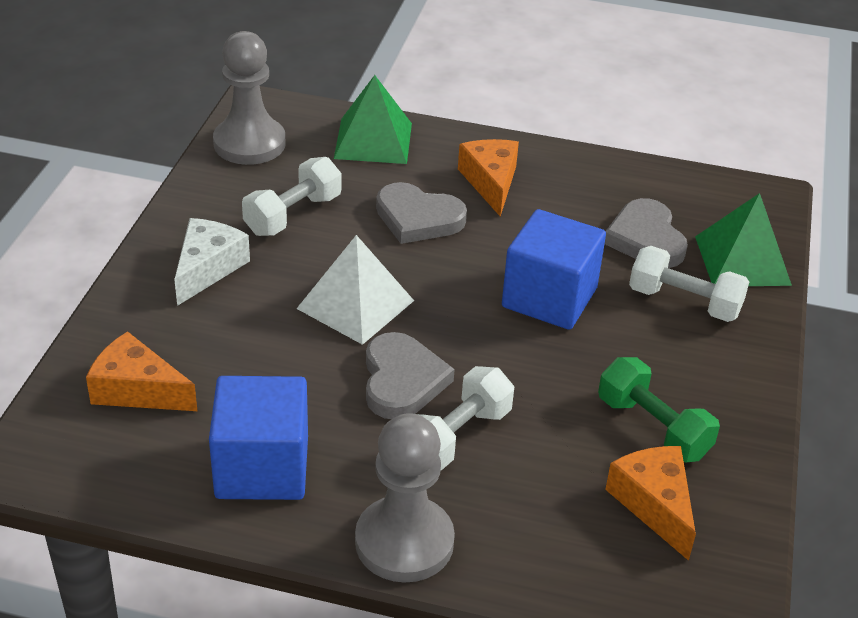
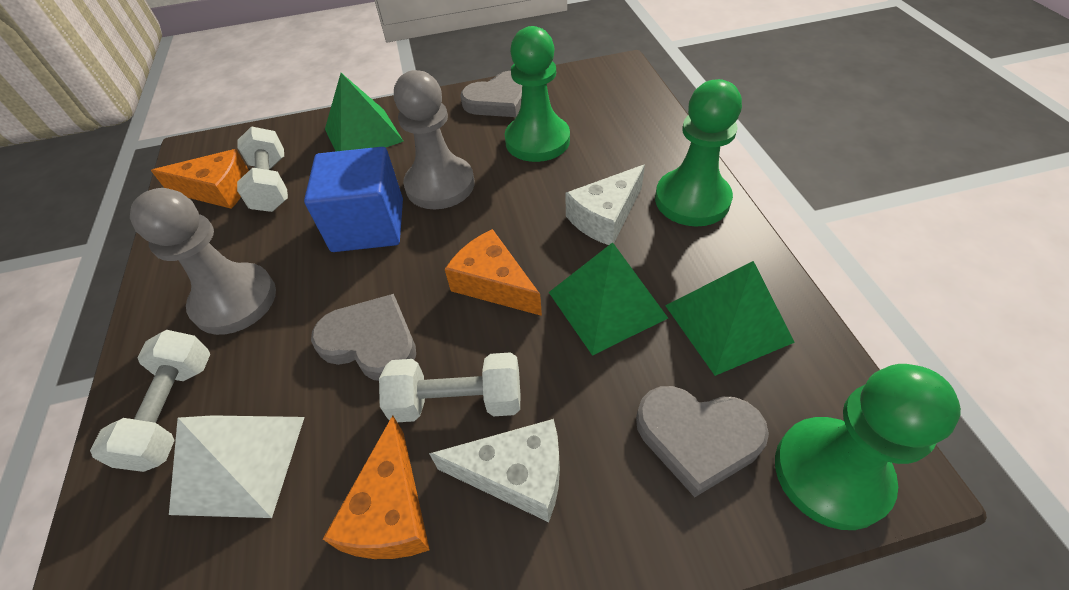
blue cube: 2 -> 1
green dumbbell: 1 -> 0
green pawn: 0 -> 3
green pyramid: 2 -> 3
white cheese: 1 -> 2

